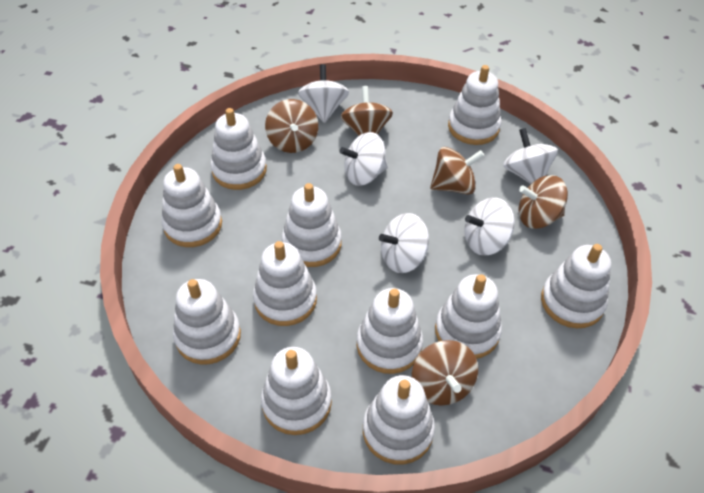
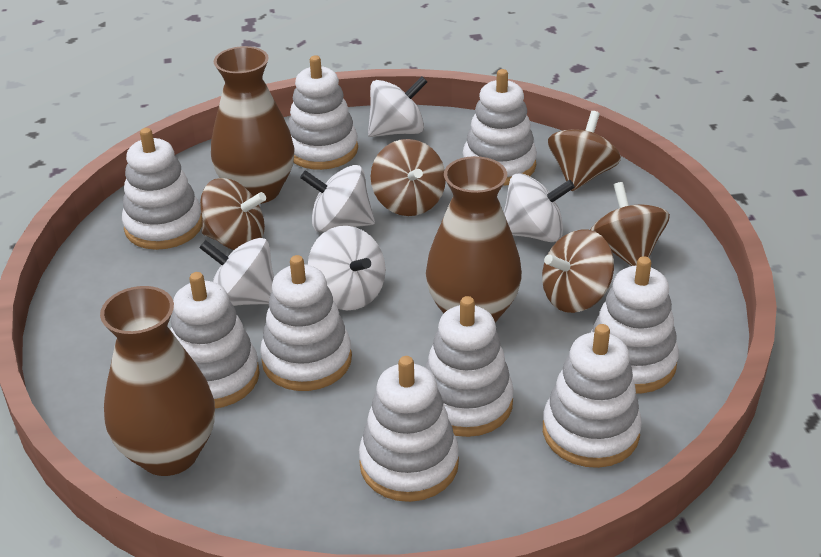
brown vase: 0 -> 3
white stacking toy: 11 -> 9

